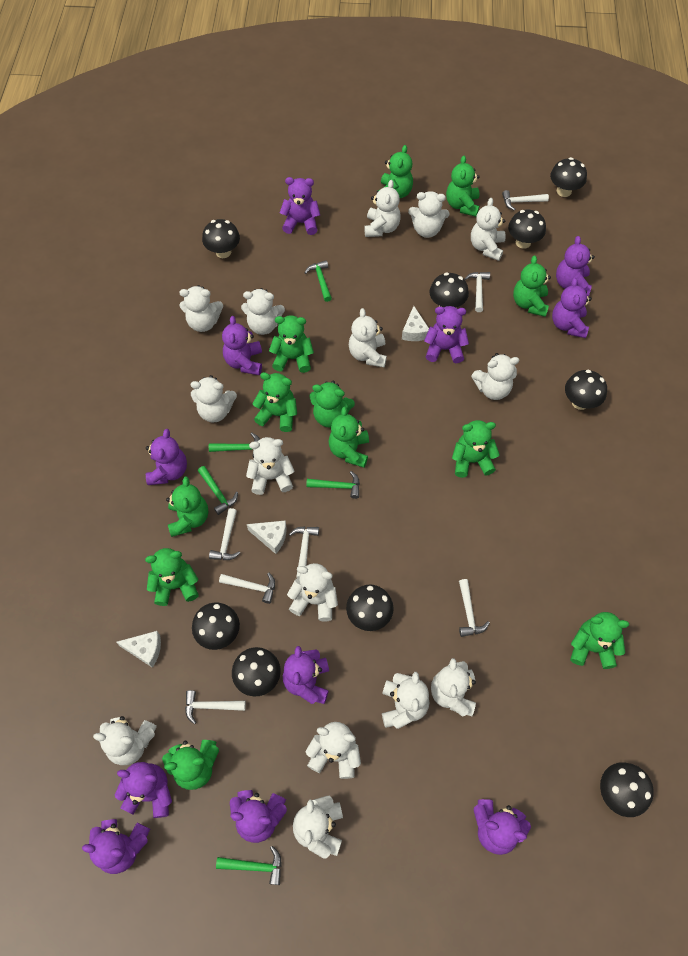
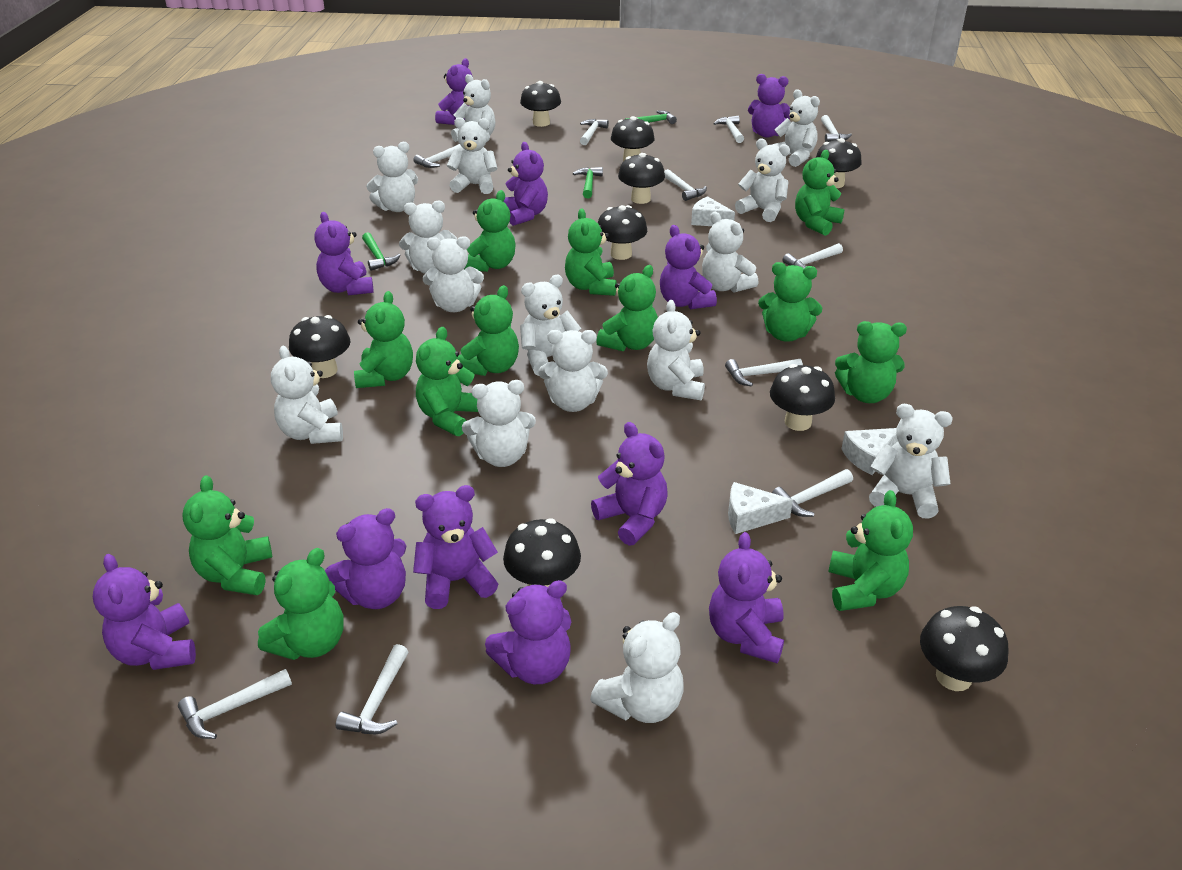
green hammer: 5 -> 3
white hammer: 7 -> 10

